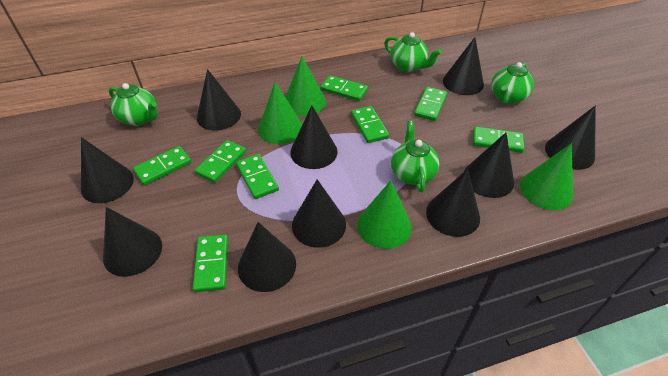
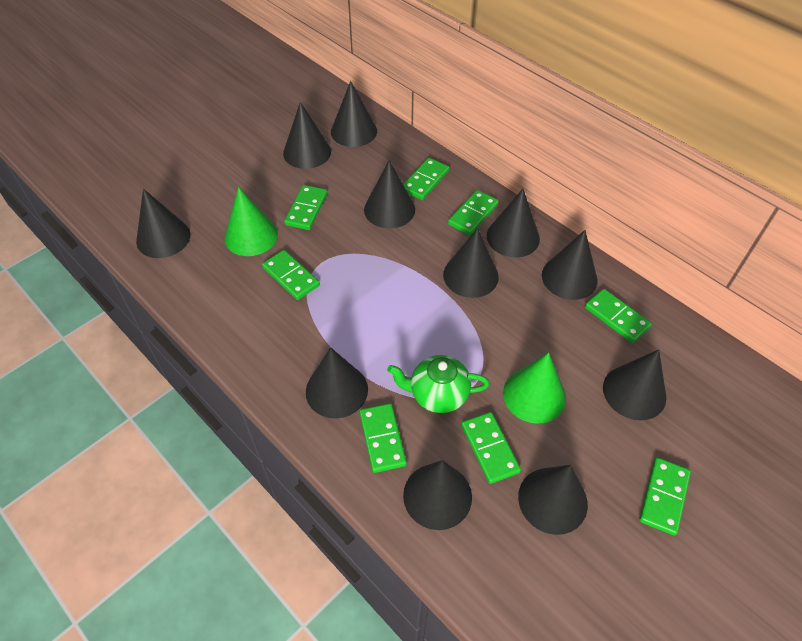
black cone: 10 -> 11
green cone: 4 -> 2
green teapot: 4 -> 1

